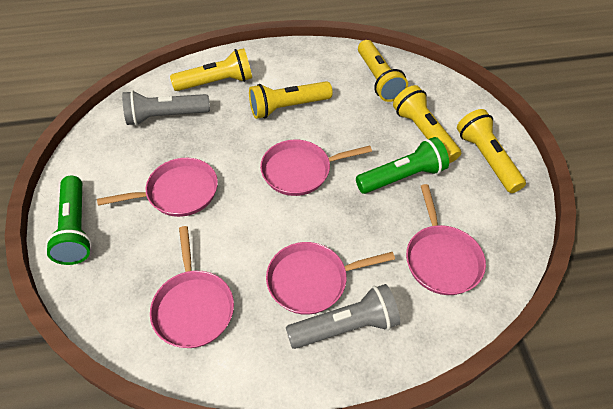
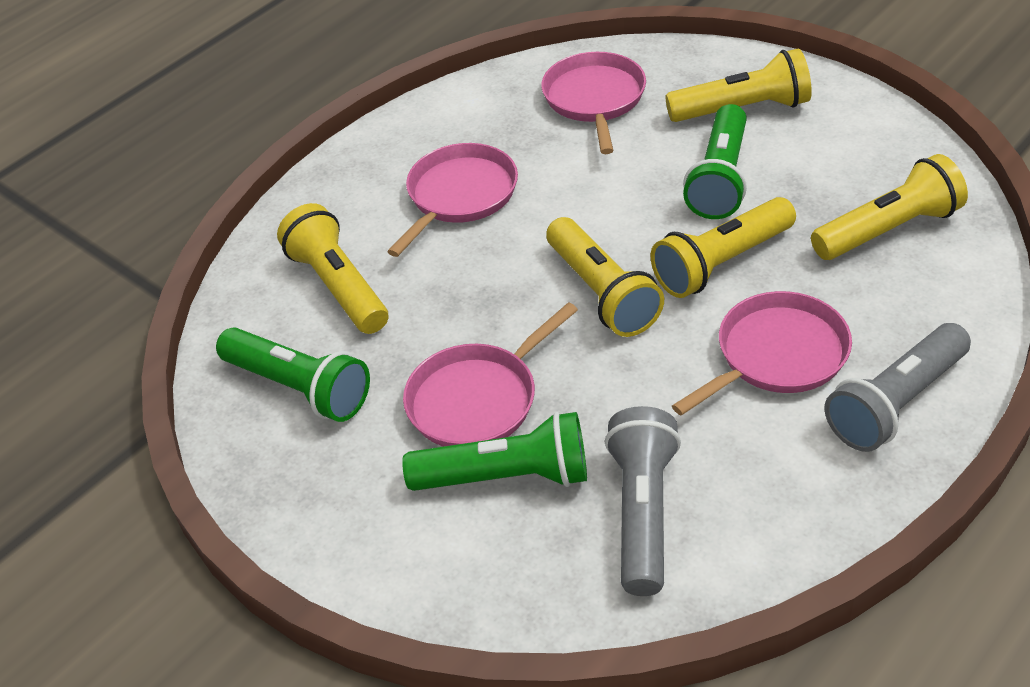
green flashlight: 2 -> 3
pink pan: 5 -> 4

